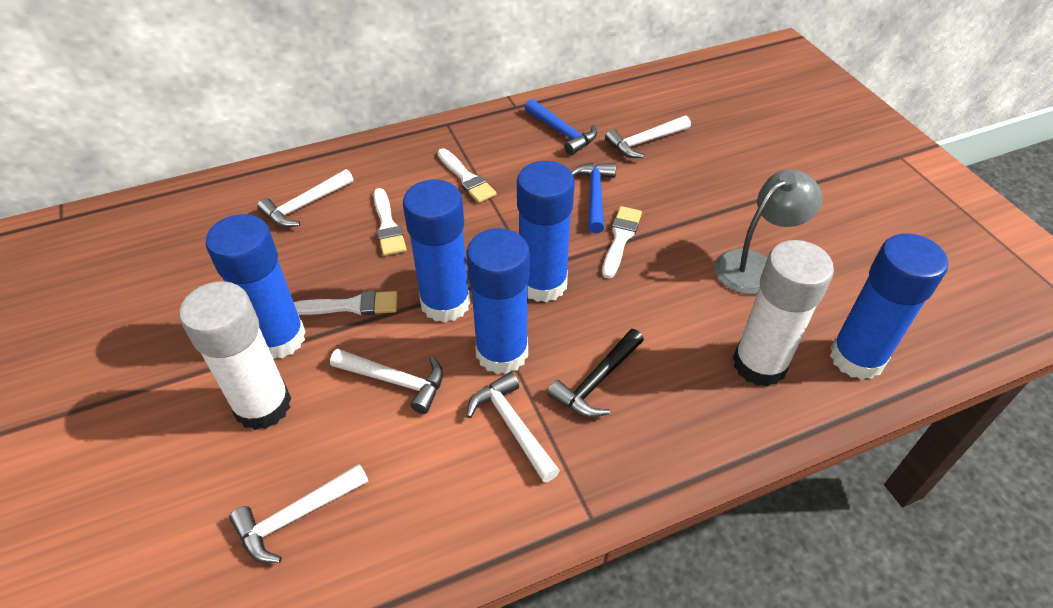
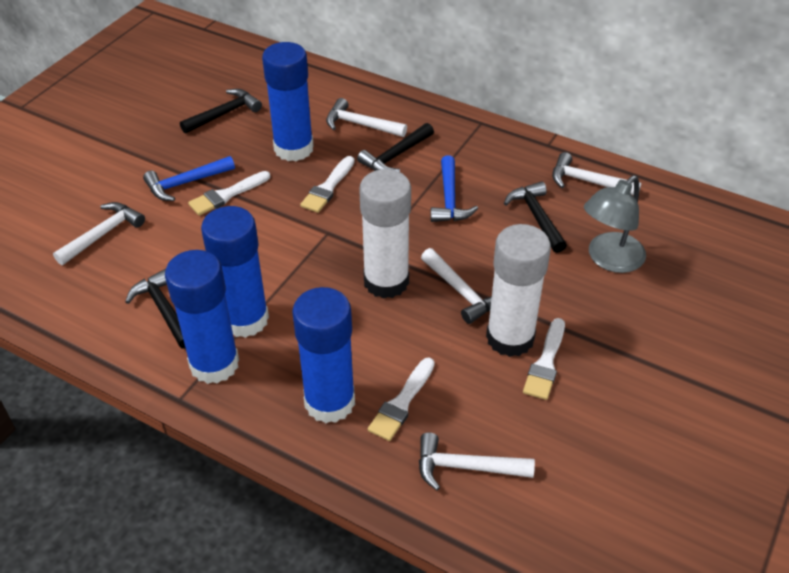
black hammer: 1 -> 4
blue glue stick: 5 -> 4

